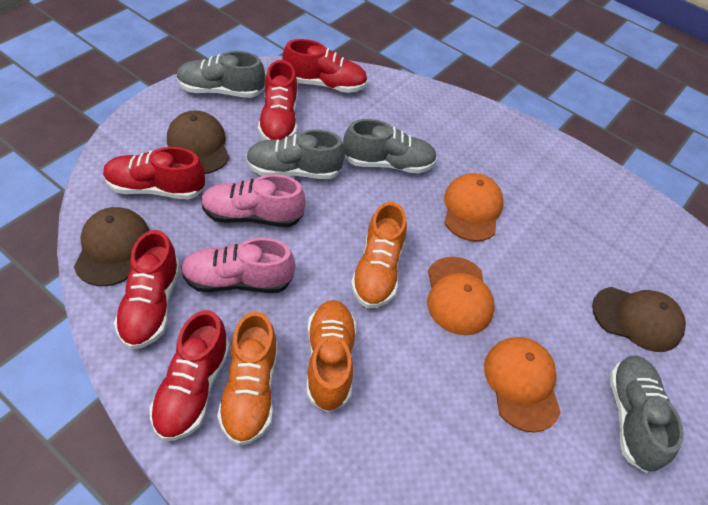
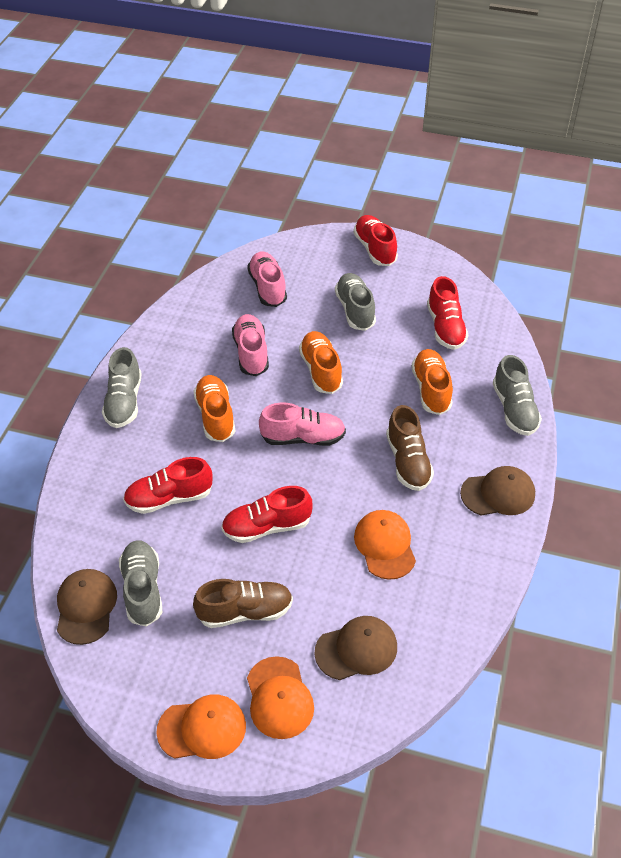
brown shoe: 0 -> 2
pink shoe: 2 -> 3
red shoe: 5 -> 4

